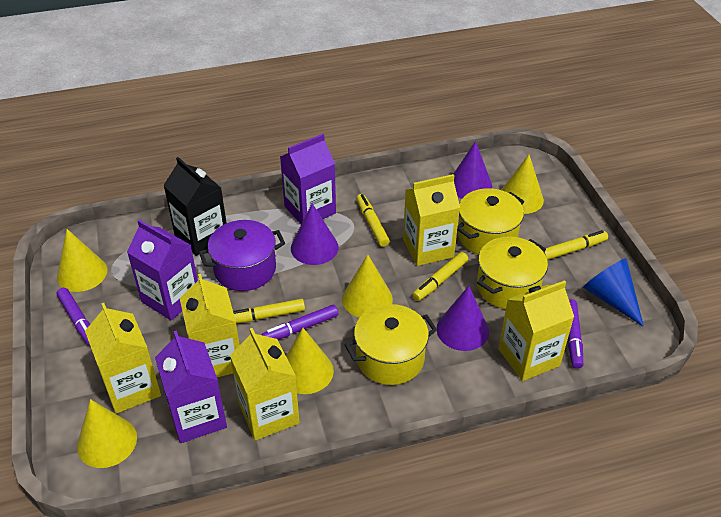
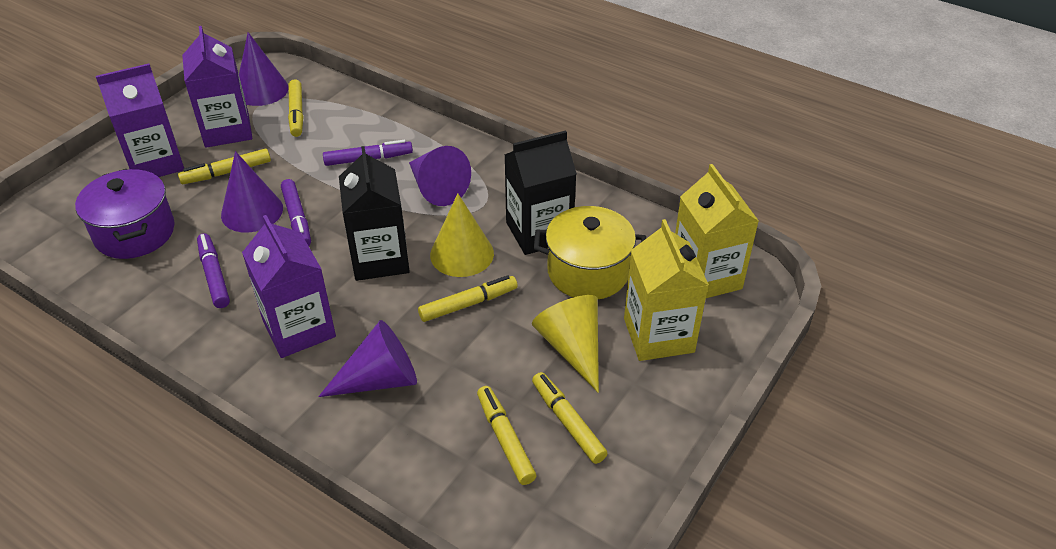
black carton: 1 -> 2
blue cone: 1 -> 0
purple cone: 3 -> 4
yellow carton: 5 -> 2
yellow cone: 5 -> 2
yellow marker: 4 -> 5
yellow pot: 3 -> 1

